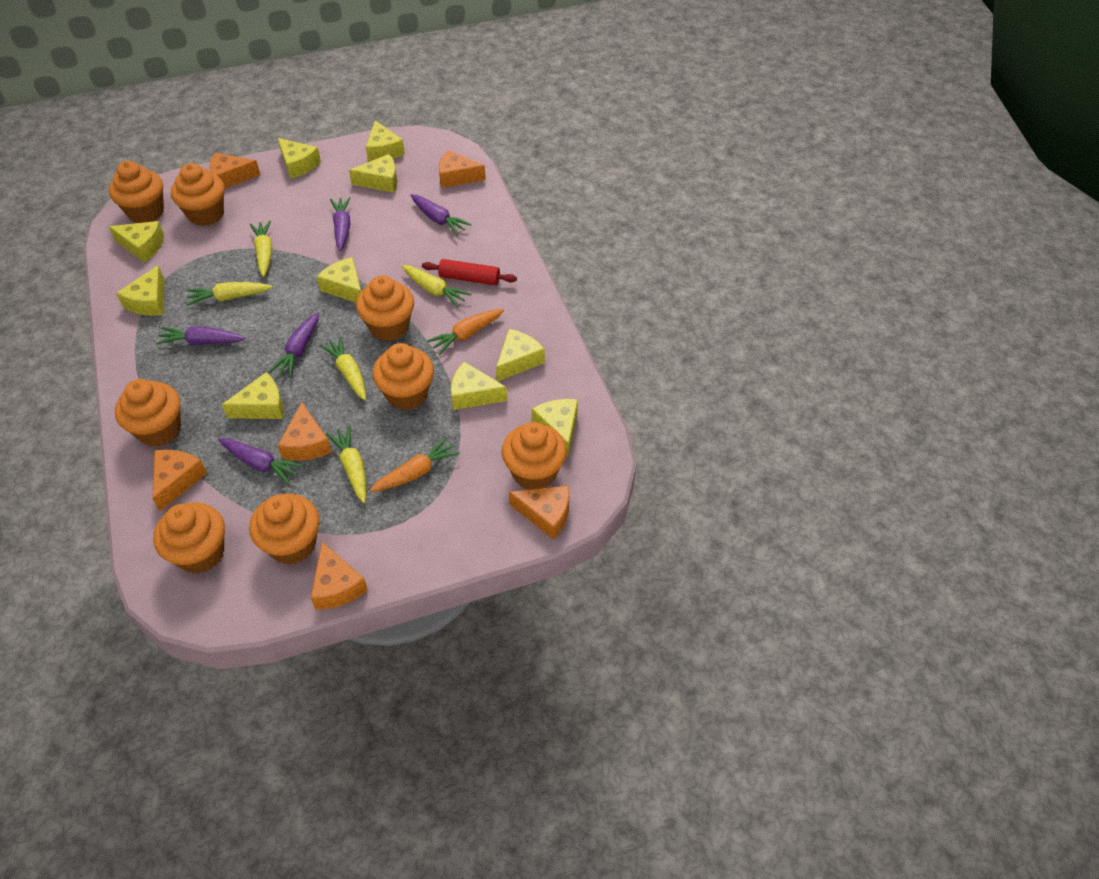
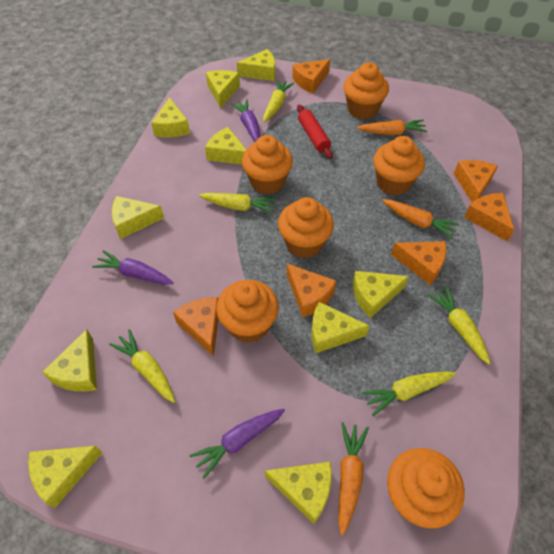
orange carrot: 2 -> 3
orange cupcake: 8 -> 6
purple carrot: 5 -> 3

